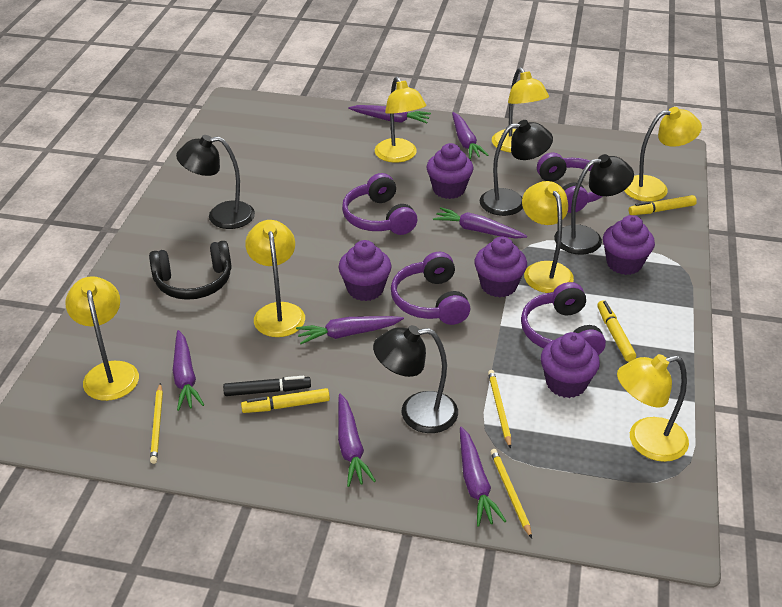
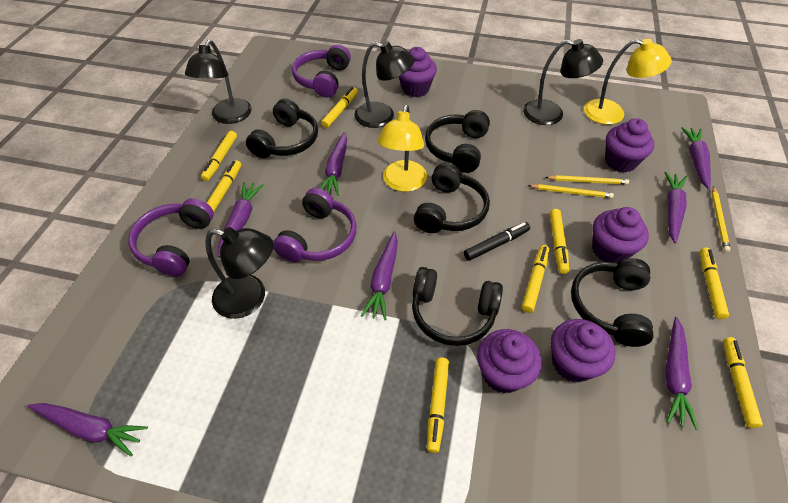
black headphones: 1 -> 5
purple headphones: 4 -> 3
yellow lamp: 7 -> 2
yellow marker: 3 -> 8

